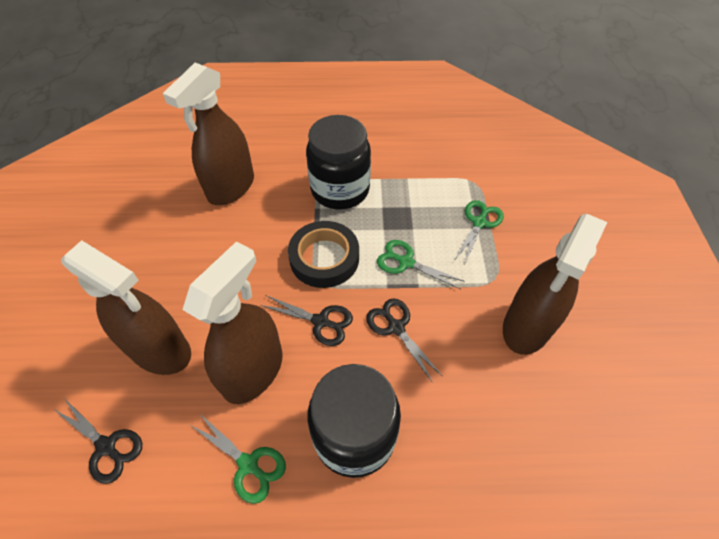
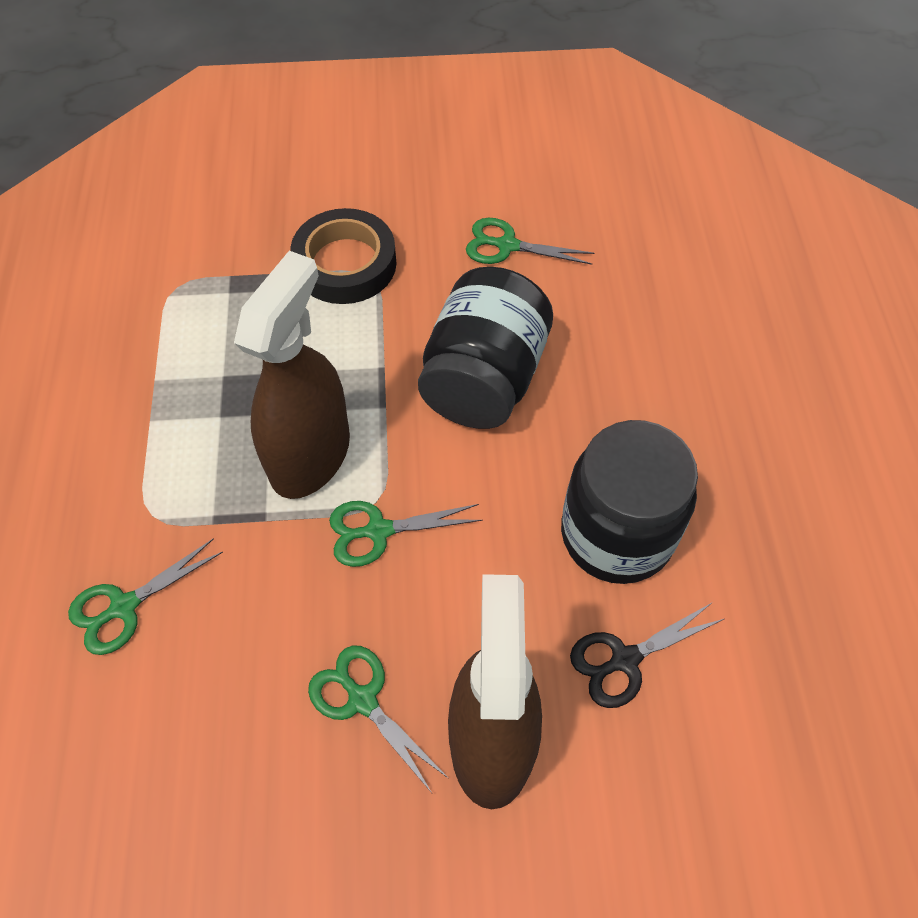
black scissors: 3 -> 1
brown spray bottle: 4 -> 2
green scissors: 3 -> 4

